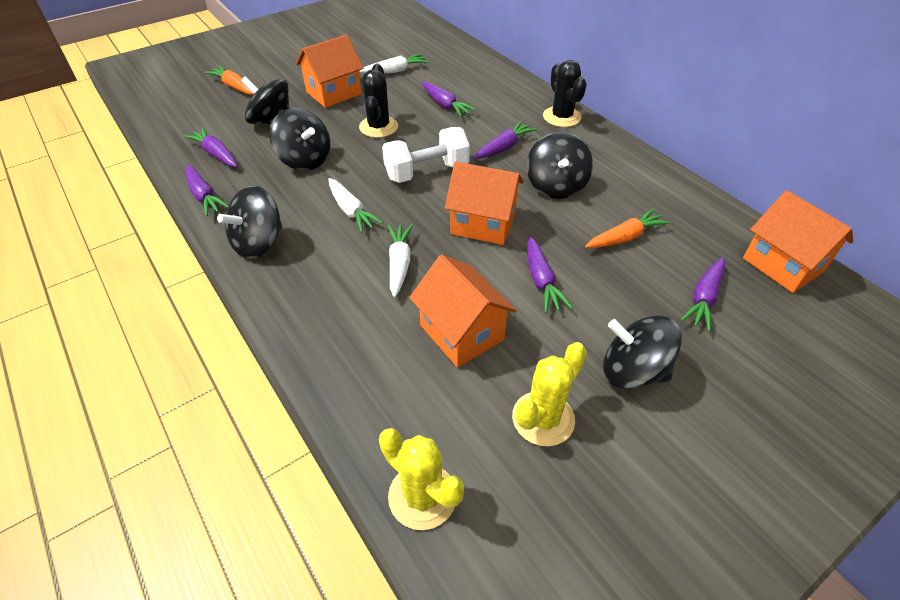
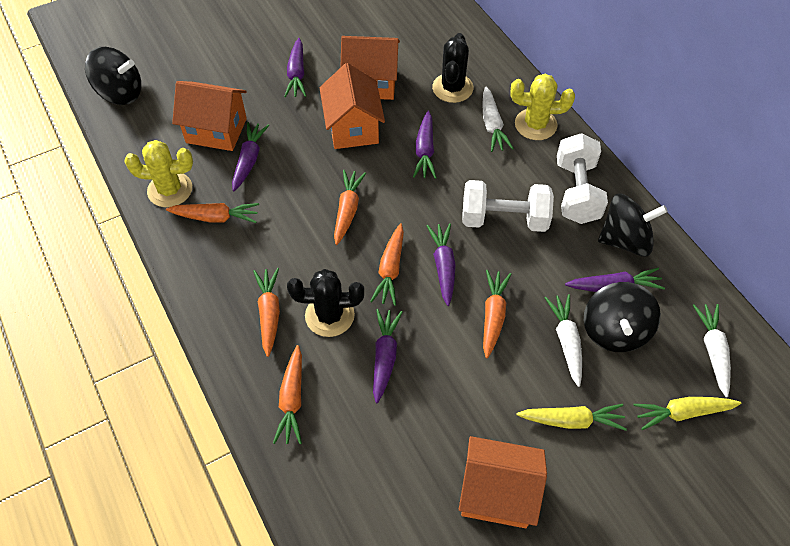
black spinning top: 5 -> 3
orange carrot: 2 -> 6
white dumbbell: 1 -> 2
yellow carrot: 0 -> 2

